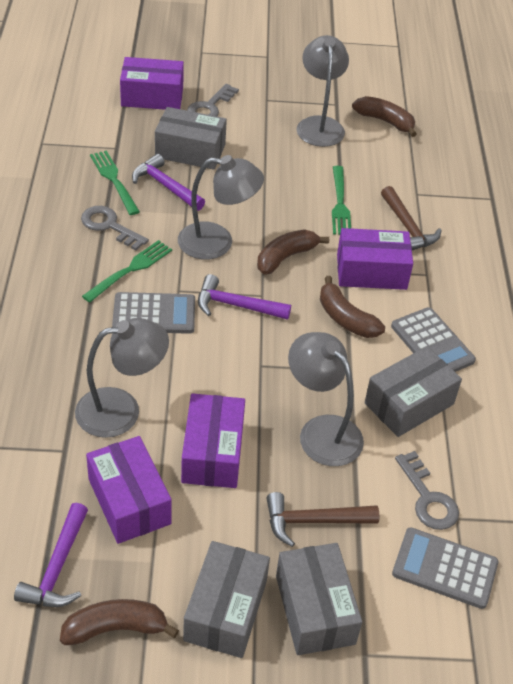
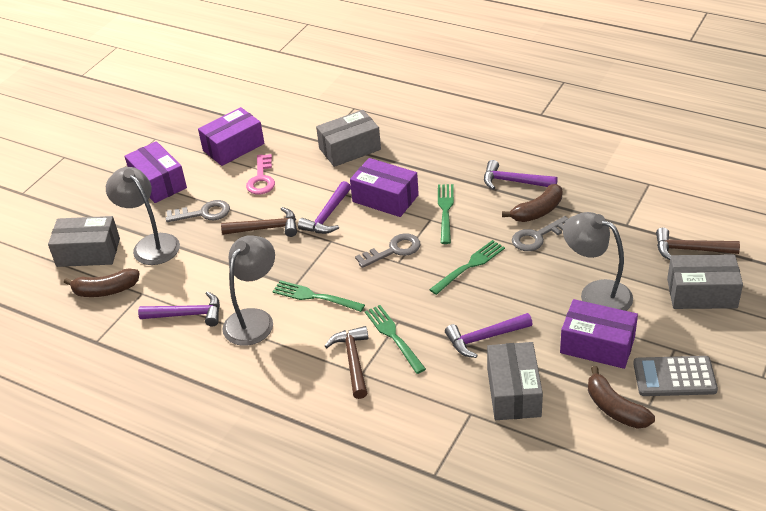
brown banana: 4 -> 3
brown hammer: 2 -> 3
green fork: 3 -> 4
grey calculator: 3 -> 1
grey lamp: 4 -> 3
pink key: 0 -> 1
purple hammer: 3 -> 4

